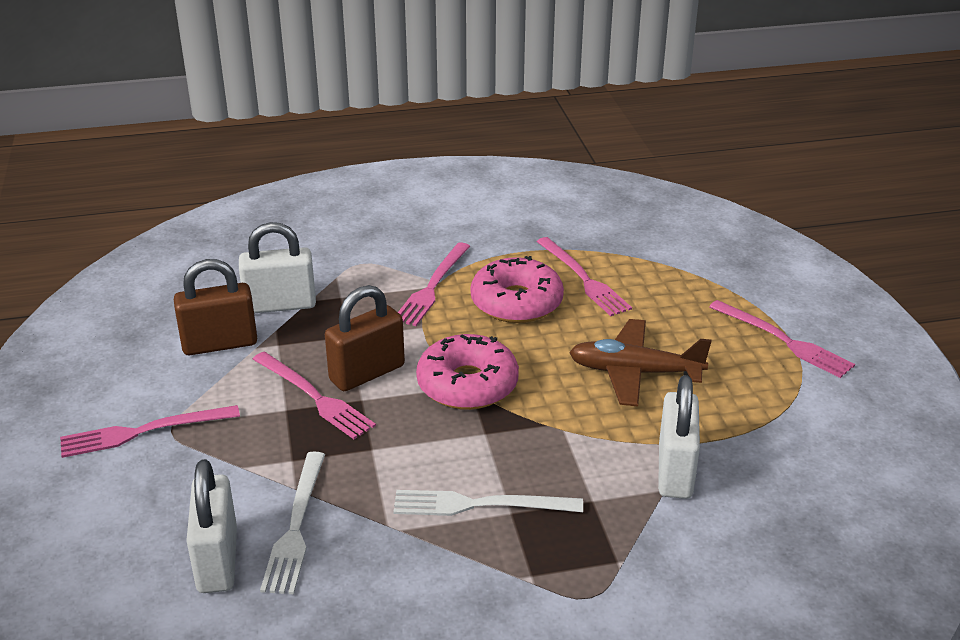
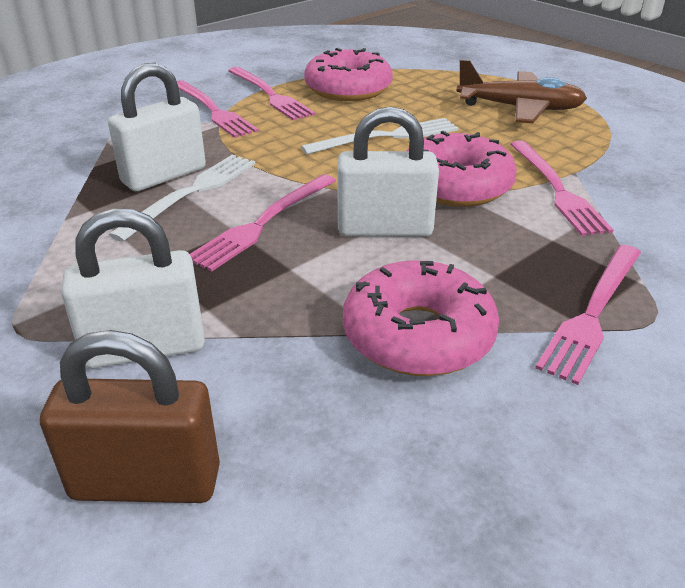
brown padlock: 2 -> 1
pink donut: 2 -> 3

